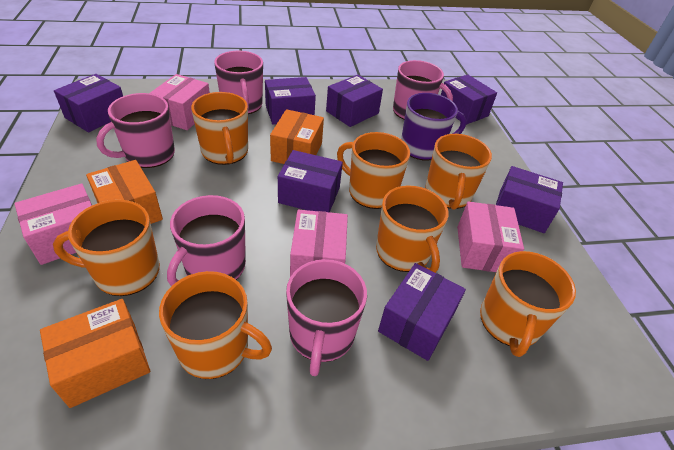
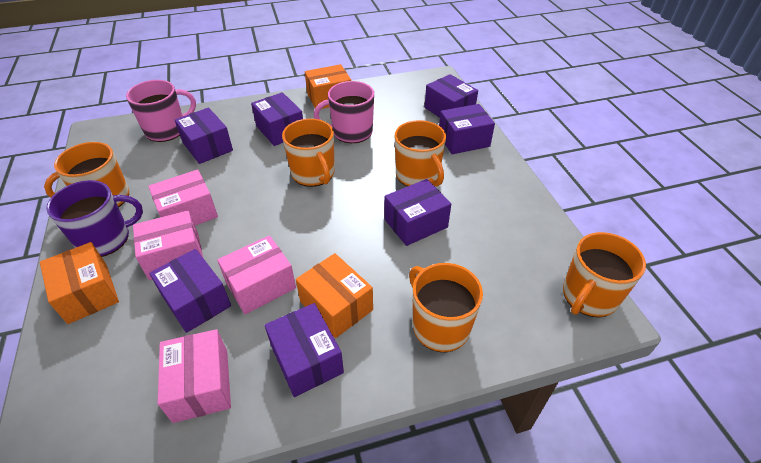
orange mug: 7 -> 5
pink mug: 5 -> 2

